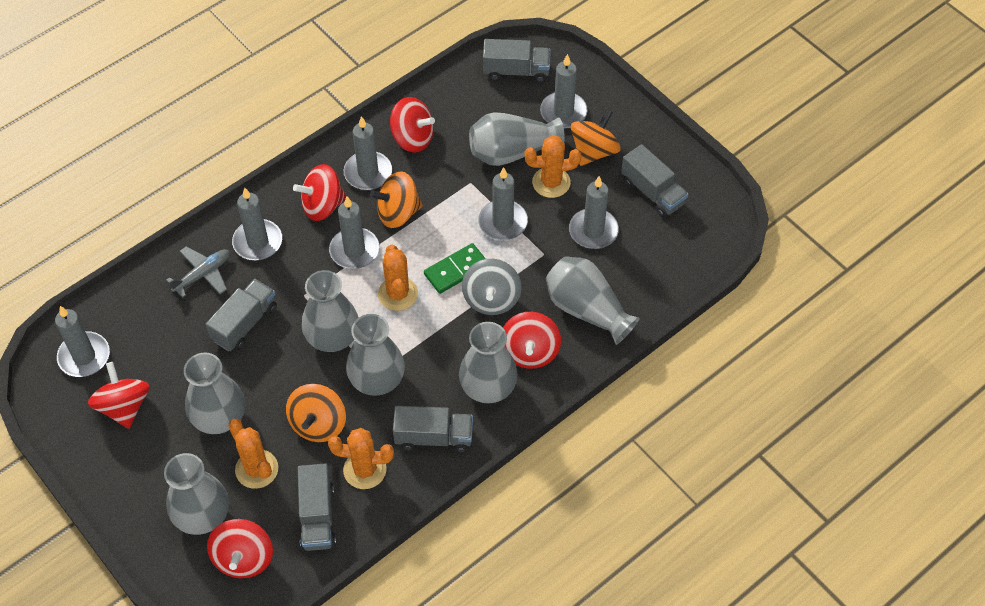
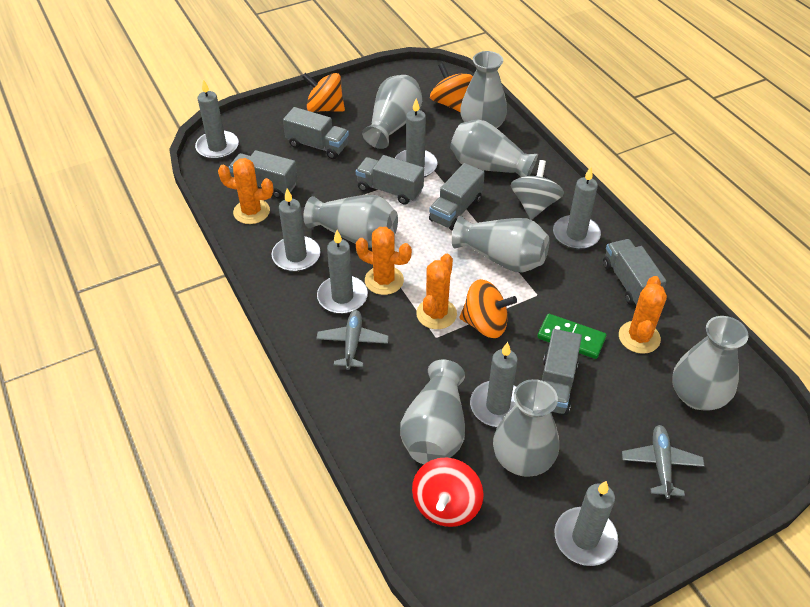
grey plane: 1 -> 2
grey truck: 5 -> 6
grey vase: 7 -> 8
red spinning top: 5 -> 1

